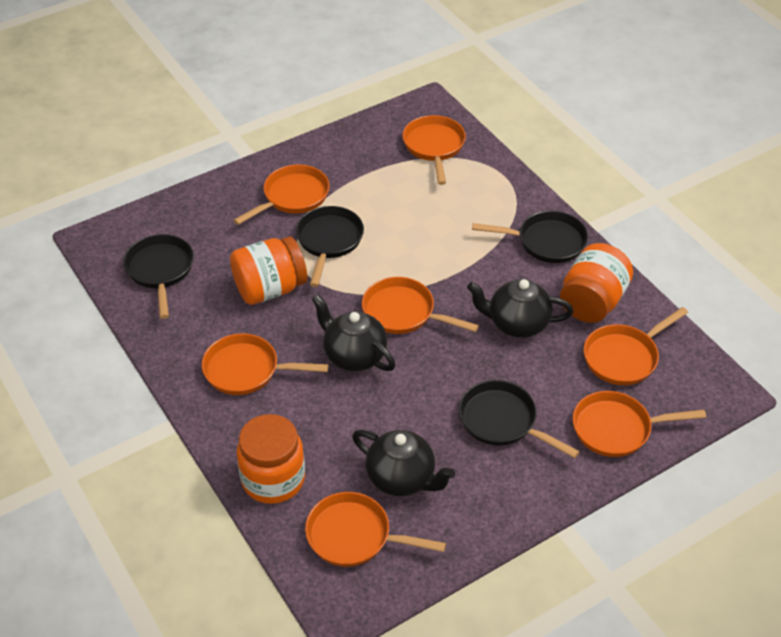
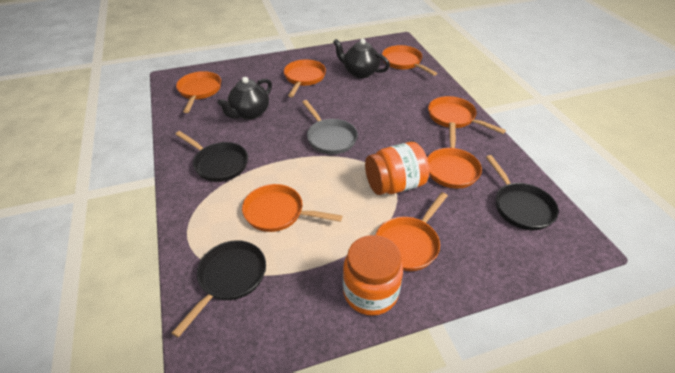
black pan: 4 -> 3
black teapot: 3 -> 2
grey pan: 0 -> 1
orange jar: 3 -> 2

